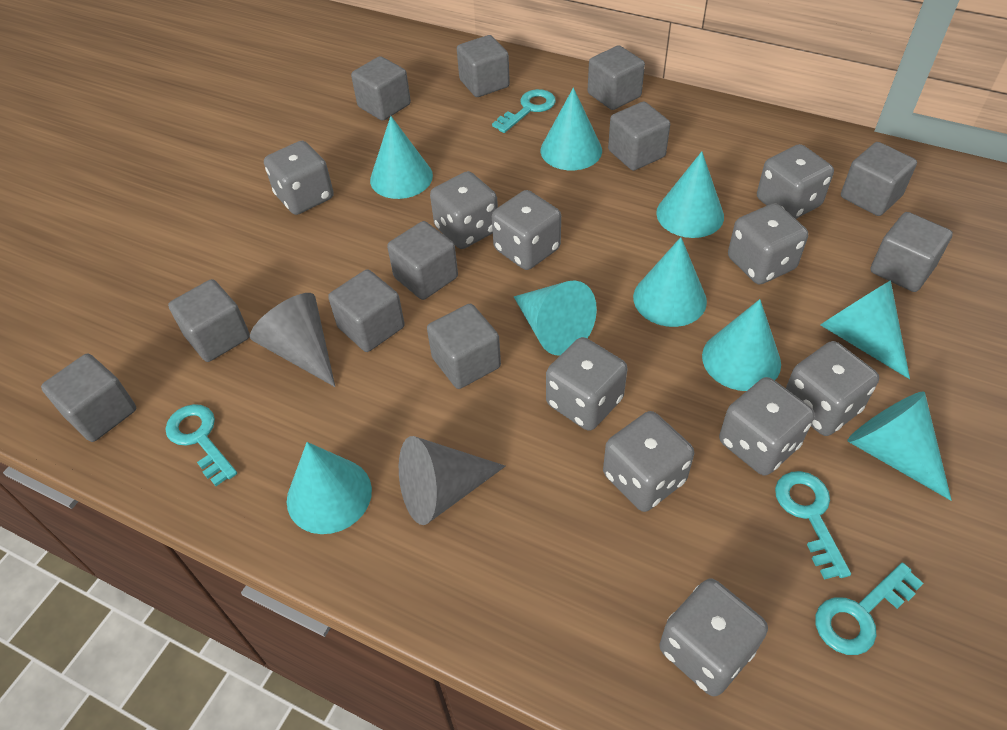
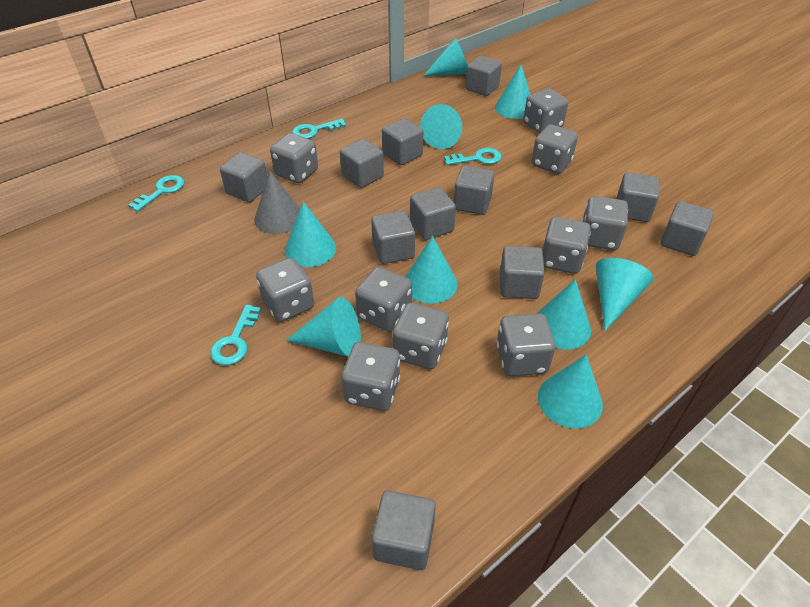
grey cone: 2 -> 1

